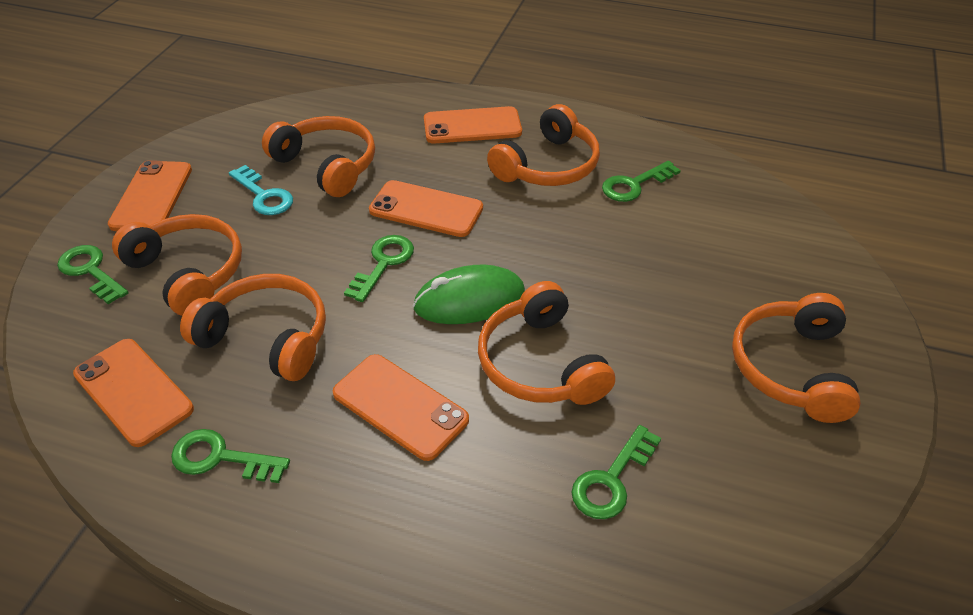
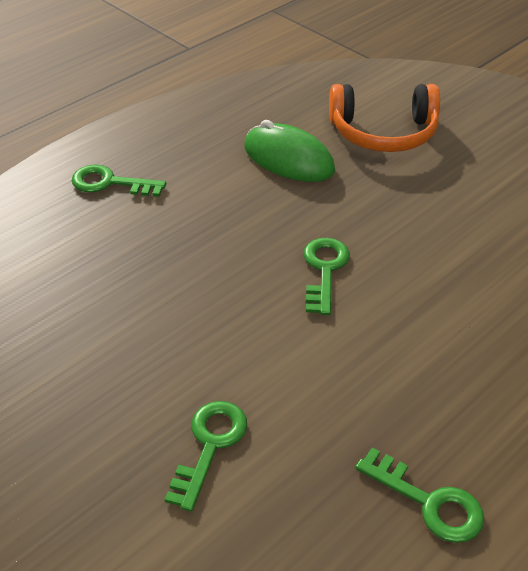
green key: 5 -> 4
orange headphones: 6 -> 1
orange phone: 5 -> 0
turquoise key: 1 -> 0

